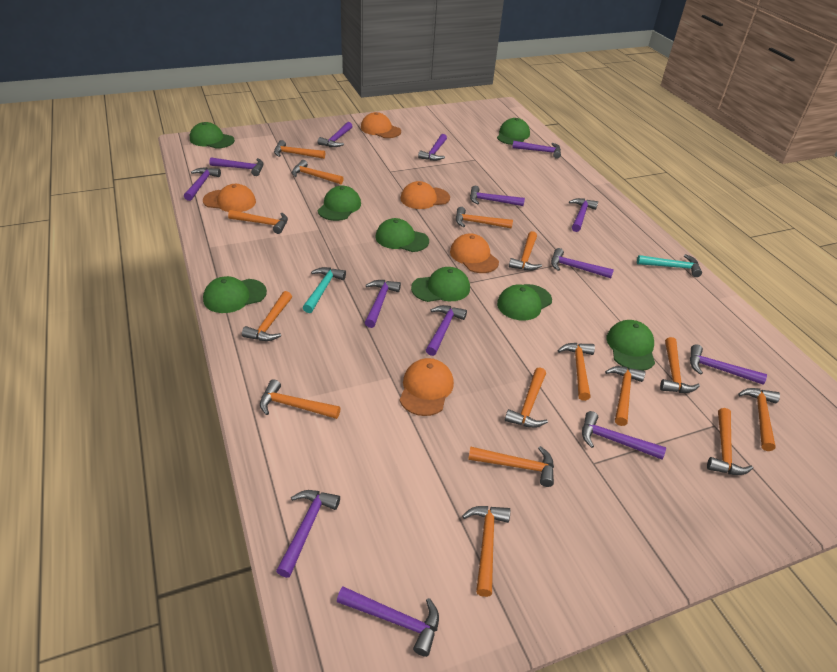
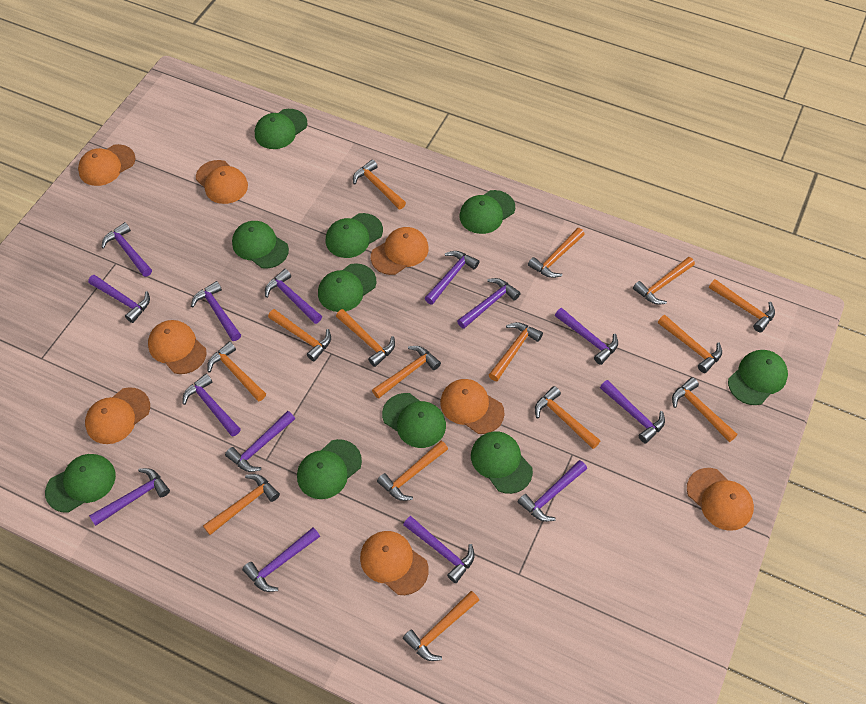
green cap: 8 -> 10
orange cap: 5 -> 8
turquoise hammer: 2 -> 0

